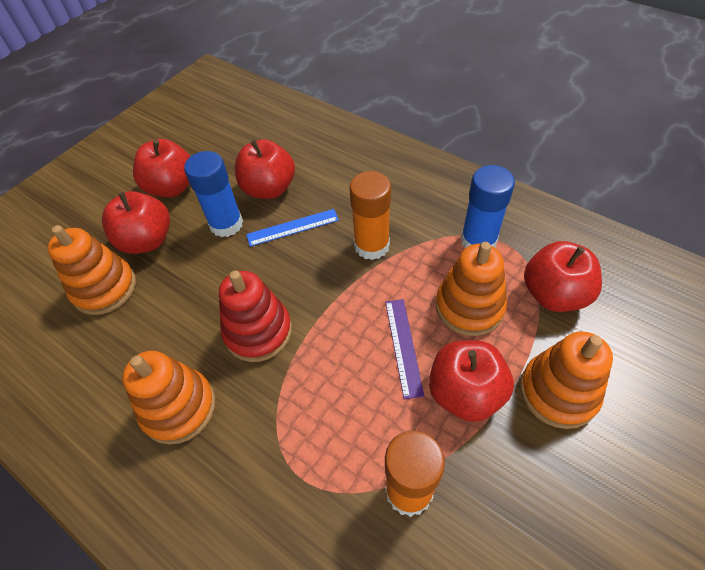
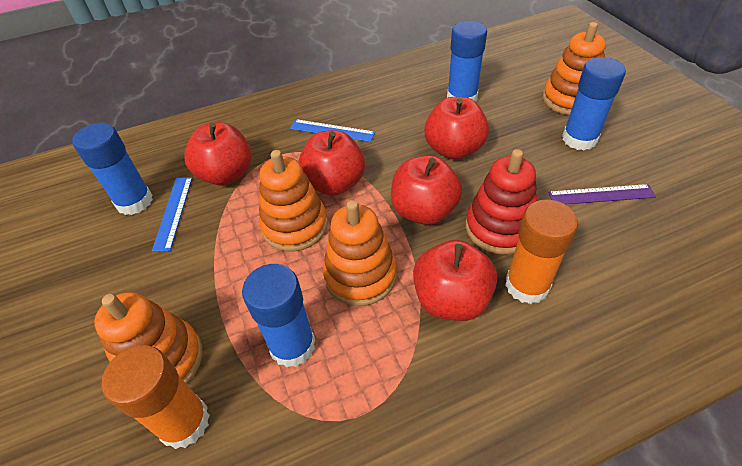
blue glue stick: 2 -> 4
blue ruler: 1 -> 2

